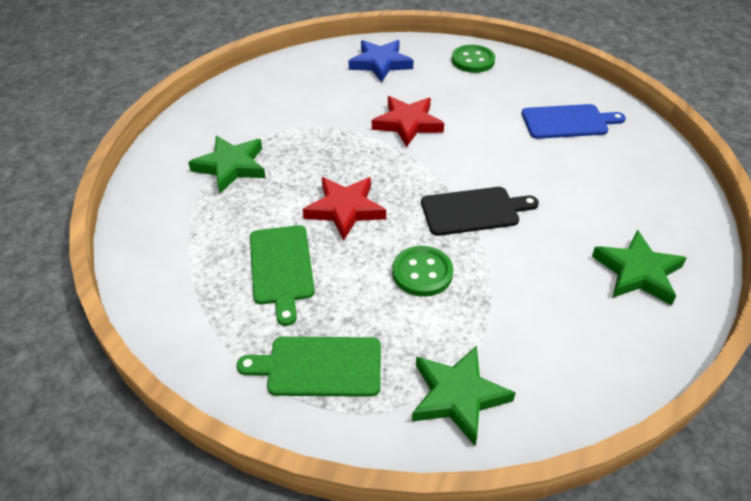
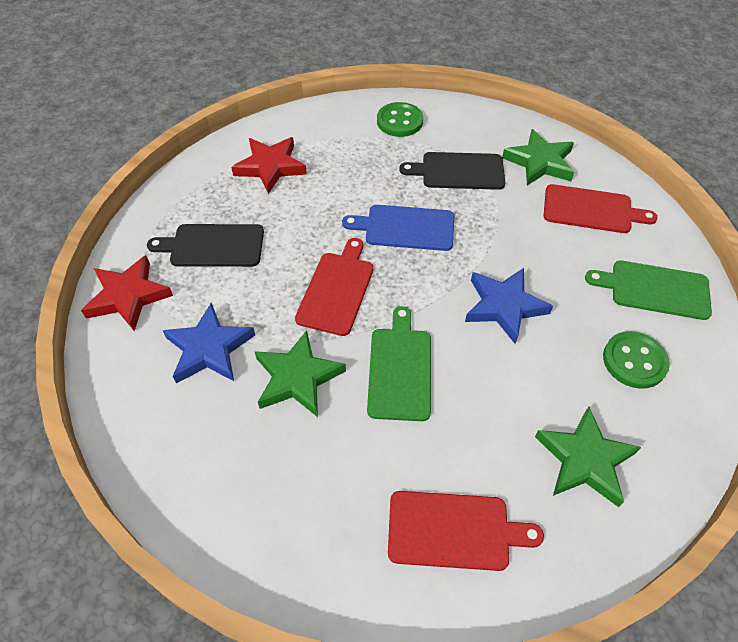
black cutting board: 1 -> 2
blue star: 1 -> 2
red cutting board: 0 -> 3

